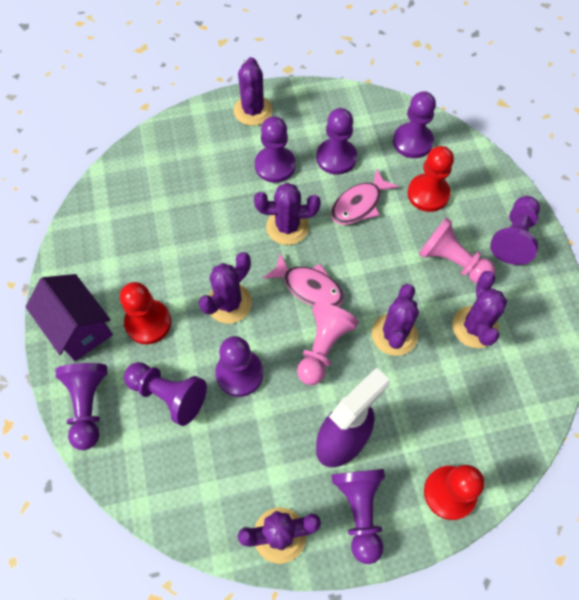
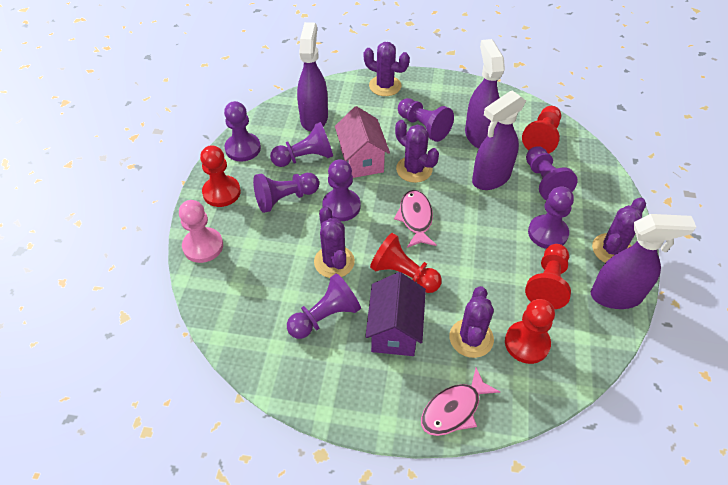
pink house: 0 -> 1
pink pawn: 2 -> 1
purple cactus: 6 -> 5
purple spray bottle: 1 -> 4
red pawn: 3 -> 5

